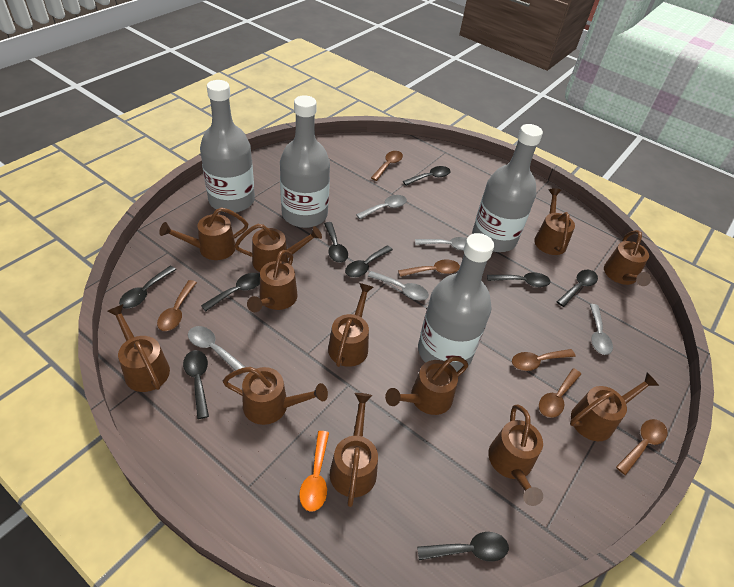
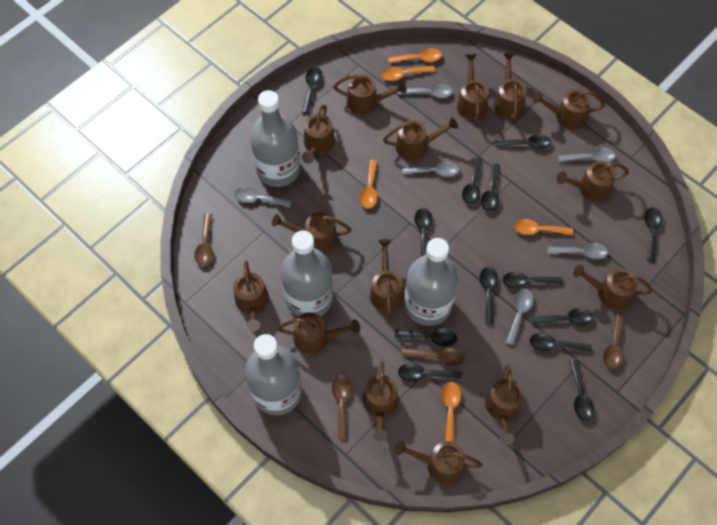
black spoon: 9 -> 13
brown spoon: 6 -> 4
brown watering can: 12 -> 15
grey spoon: 5 -> 6
orange spoon: 1 -> 5

